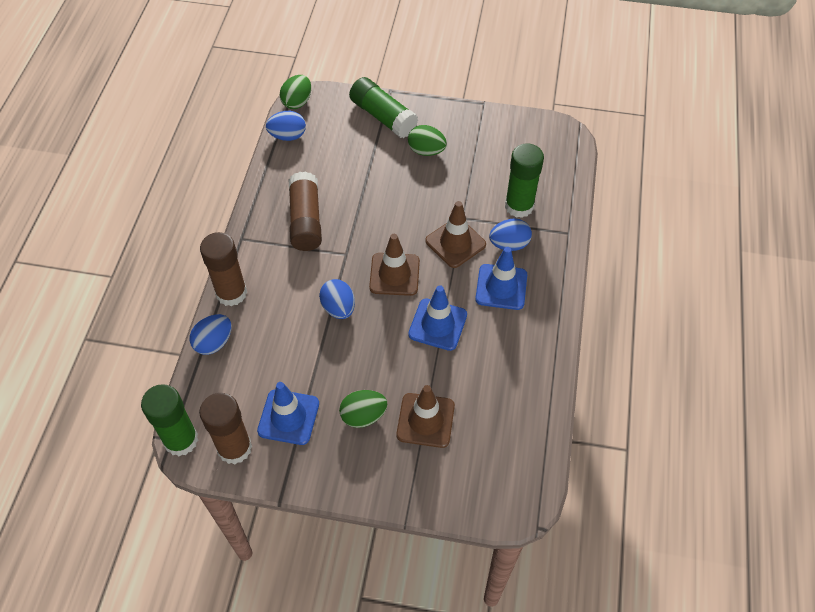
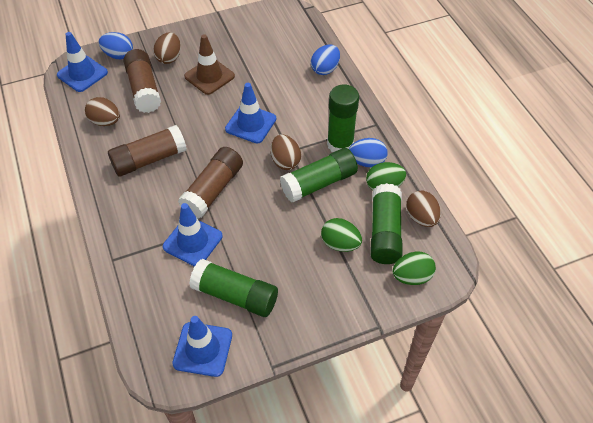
blue egg: 4 -> 3
blue traffic cone: 3 -> 4
brown egg: 0 -> 4
brown traffic cone: 3 -> 1
green glue stick: 3 -> 4

